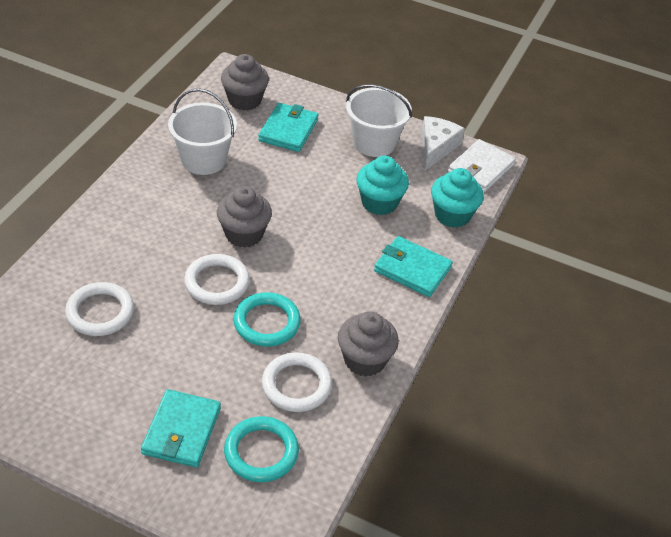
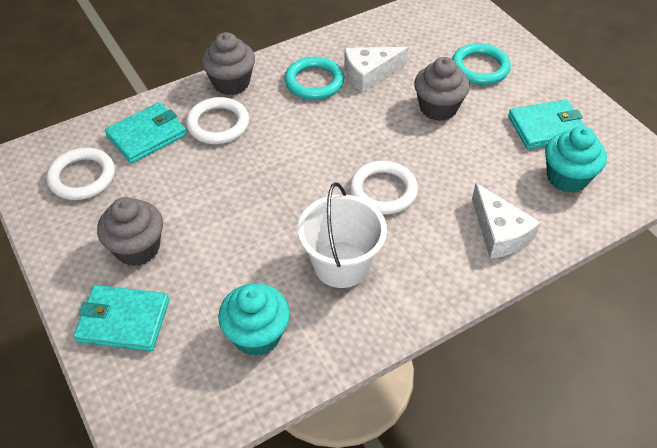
white bucket: 2 -> 1
white cheese: 1 -> 2
white wallet: 1 -> 0

